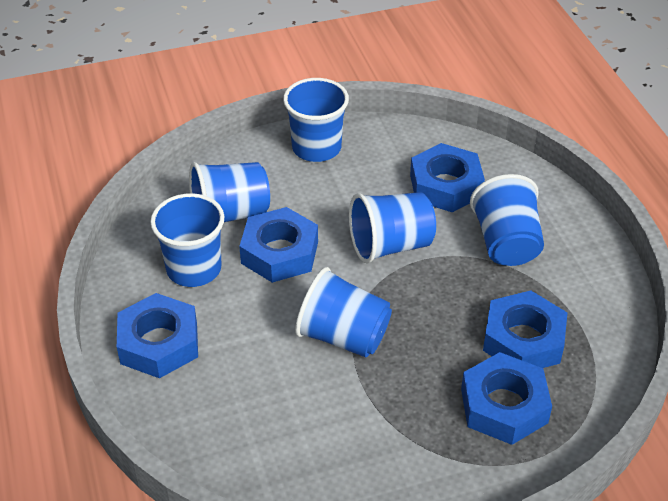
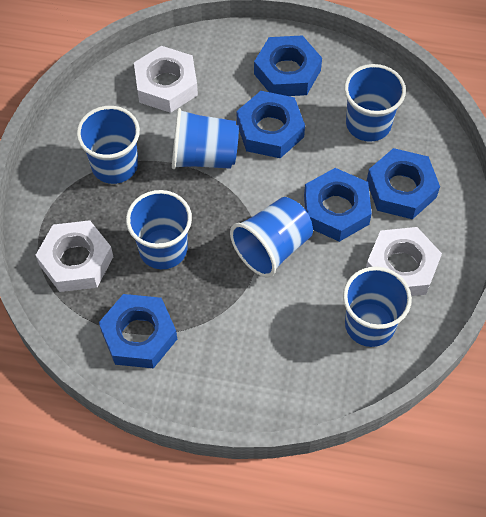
white nut: 0 -> 3

